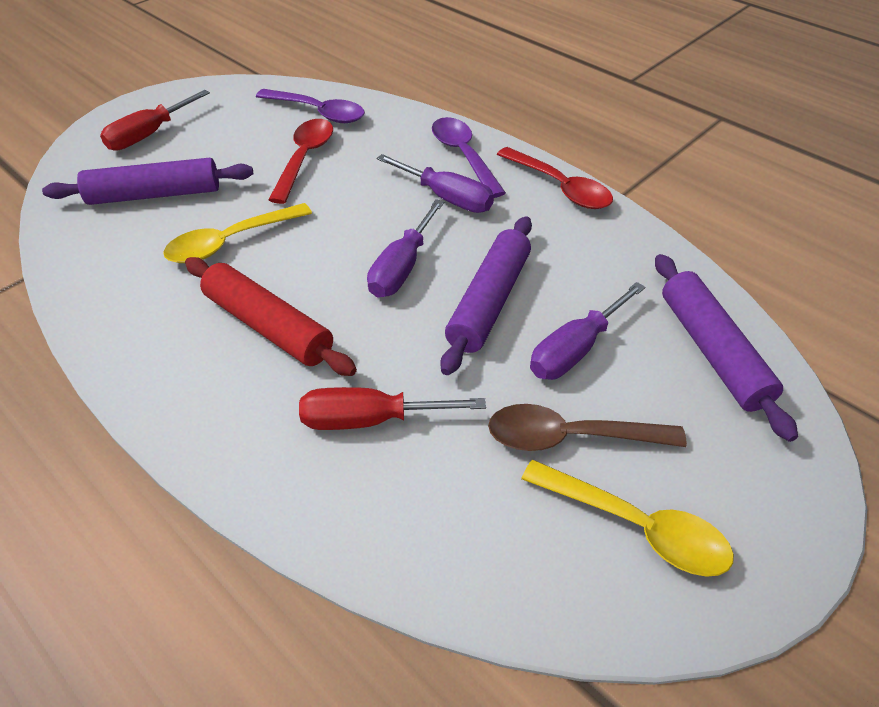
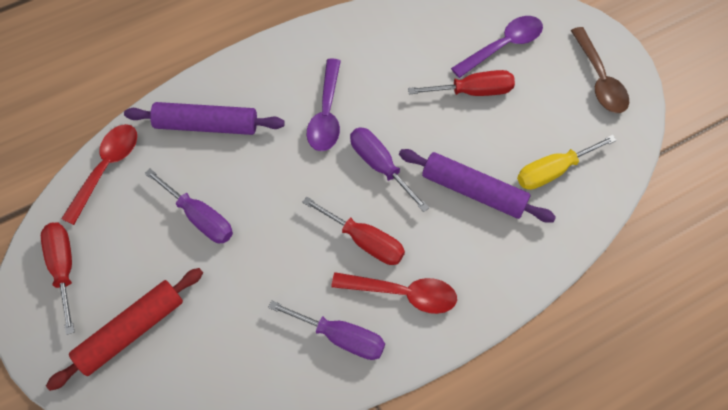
purple rolling pin: 3 -> 2
red screwdriver: 2 -> 3
yellow screwdriver: 0 -> 1
yellow spoon: 2 -> 0

